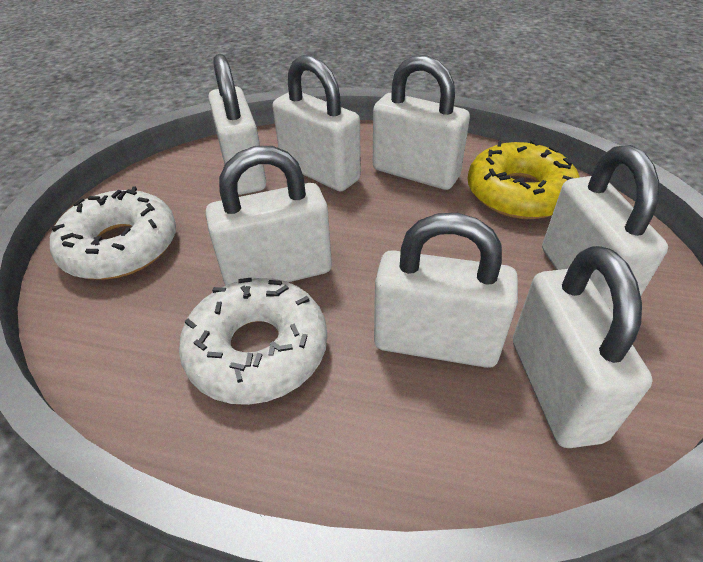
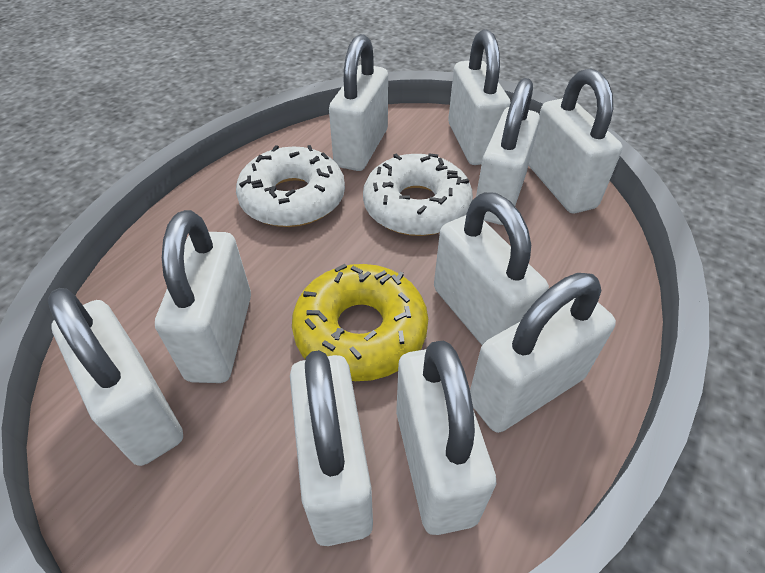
white padlock: 7 -> 10

